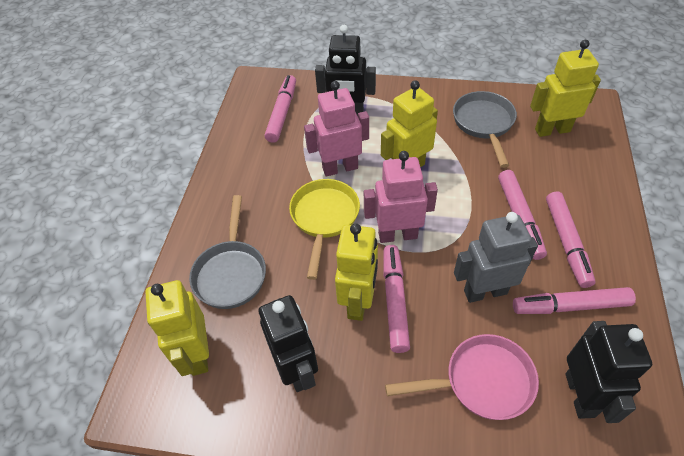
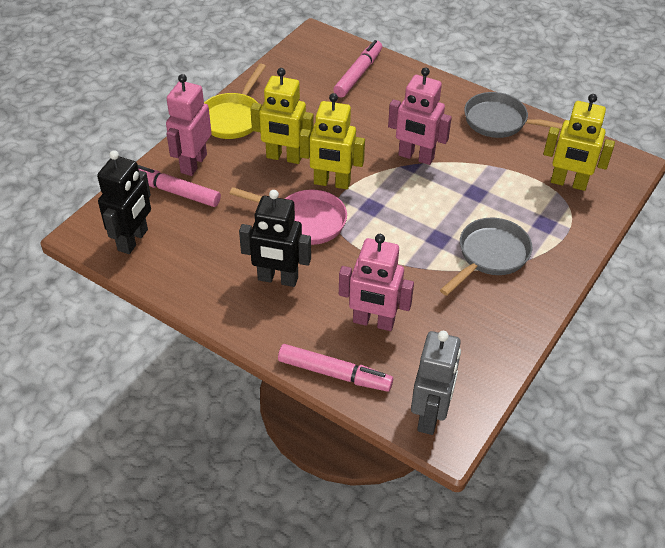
black robot: 3 -> 2
pink marker: 5 -> 3
pink robot: 2 -> 3
yellow robot: 4 -> 3

